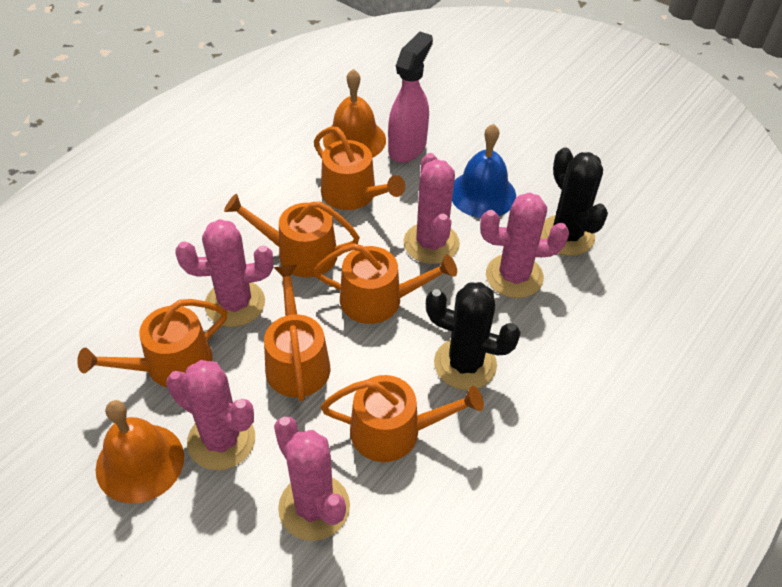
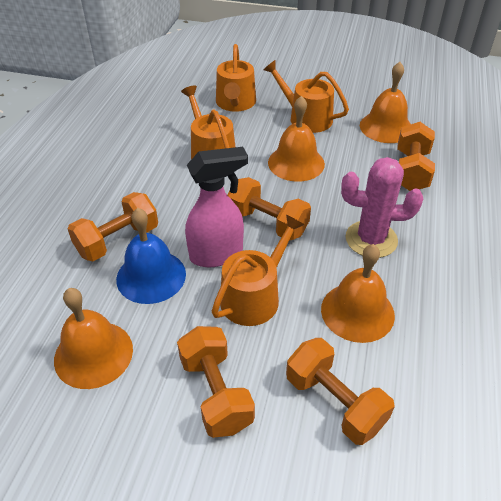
black cactus: 2 -> 0
orange bell: 2 -> 4
orange dumbbell: 0 -> 5
orange watering can: 6 -> 4
pink cactus: 5 -> 1

